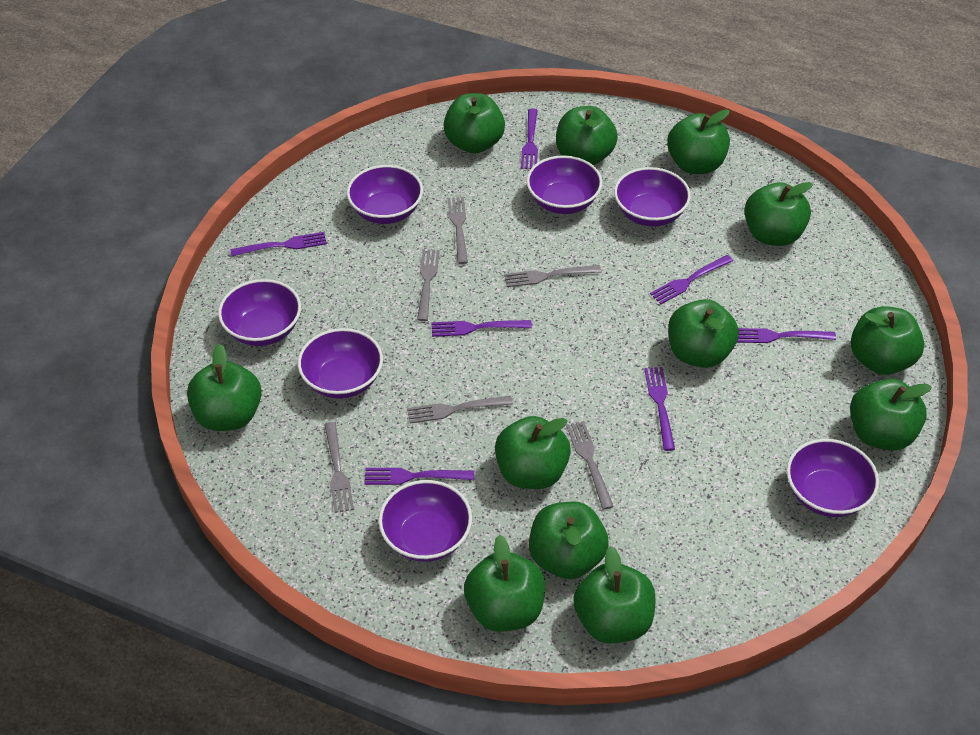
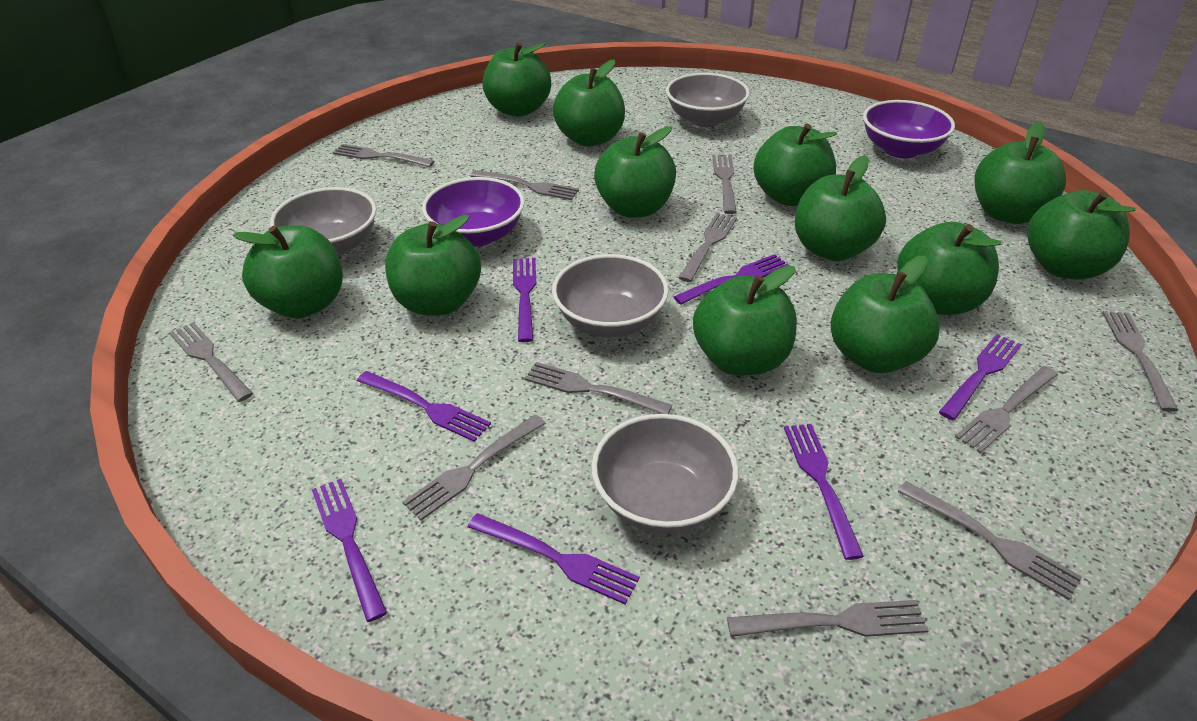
grey bowl: 0 -> 4
grey fork: 6 -> 11
purple bowl: 7 -> 2

